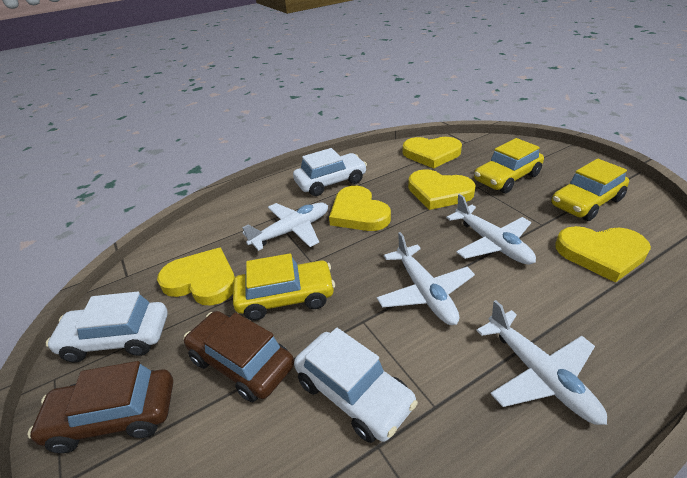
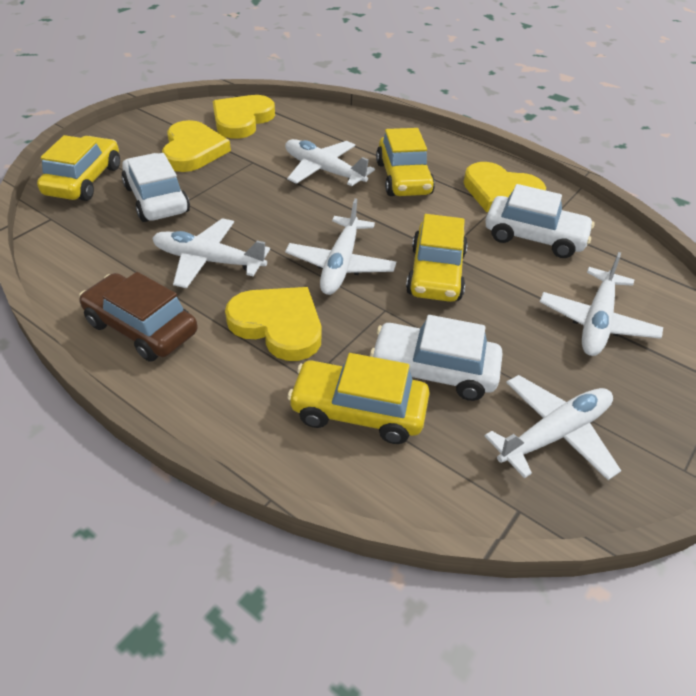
brown car: 2 -> 1
white plane: 4 -> 5
yellow car: 3 -> 4
yellow heart: 5 -> 4

